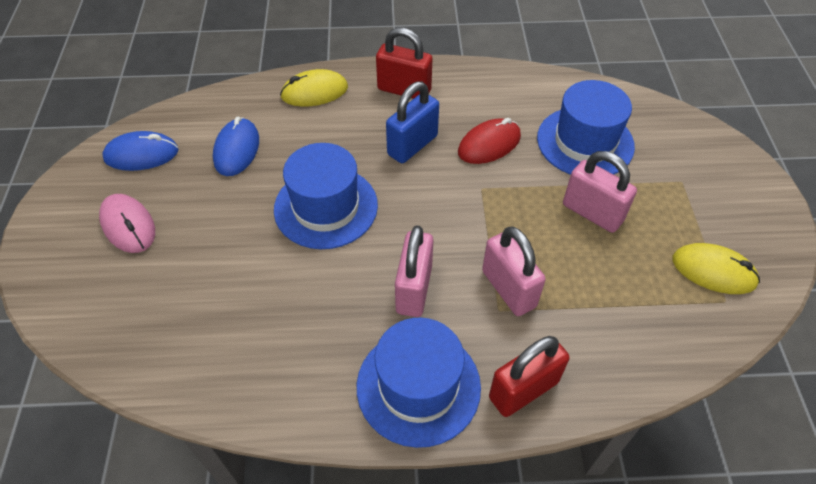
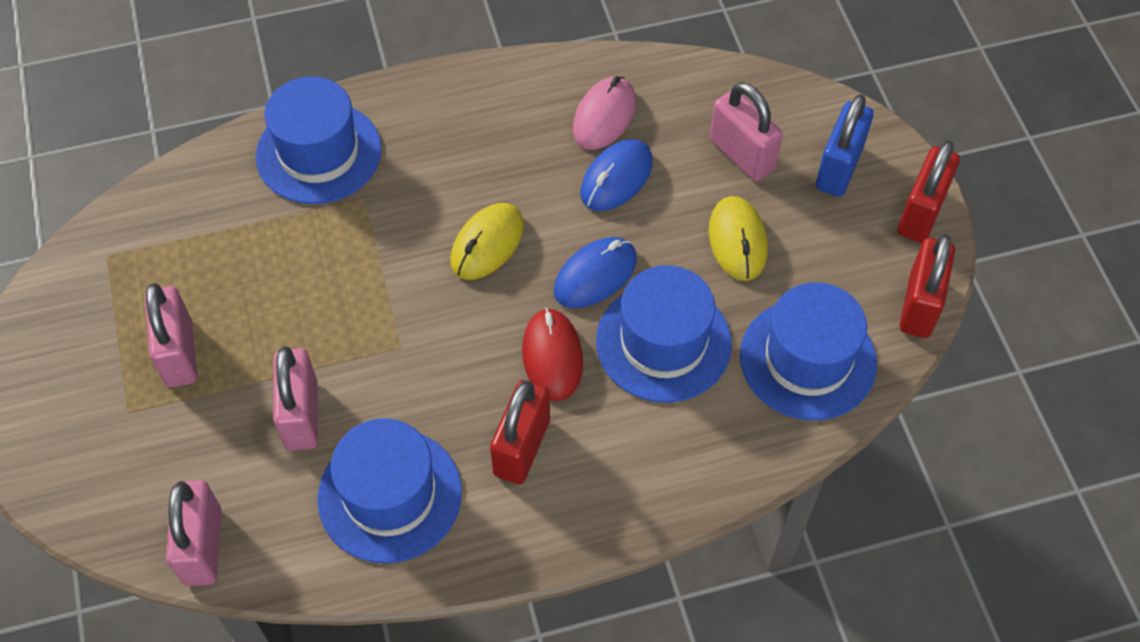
blue hat: 3 -> 4
pink padlock: 3 -> 4
red padlock: 2 -> 3

